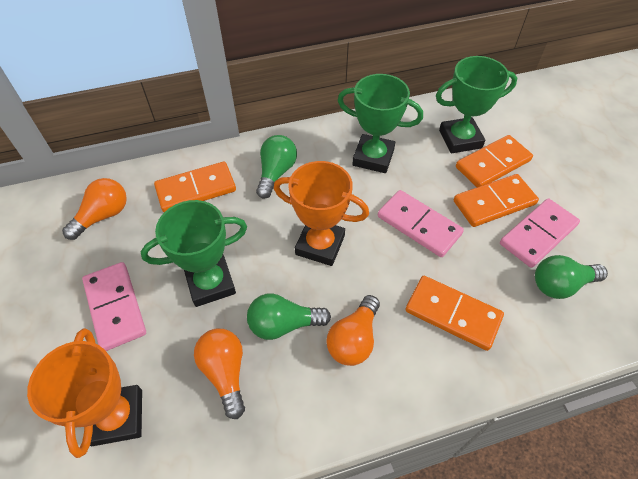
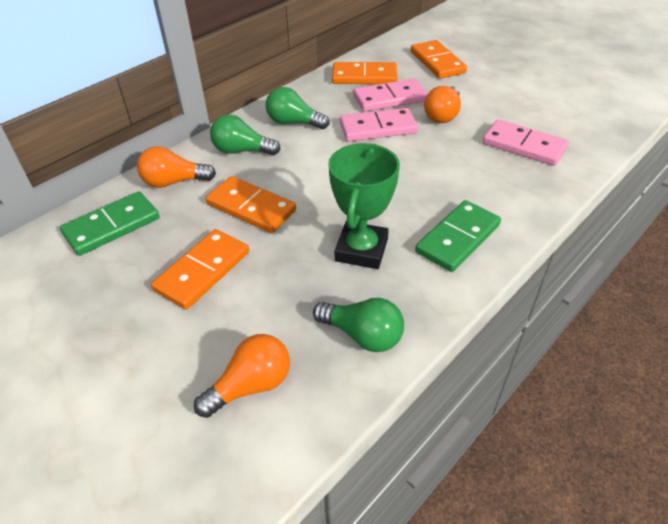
green domino: 0 -> 2
green trophy: 3 -> 1
orange trophy: 2 -> 0

